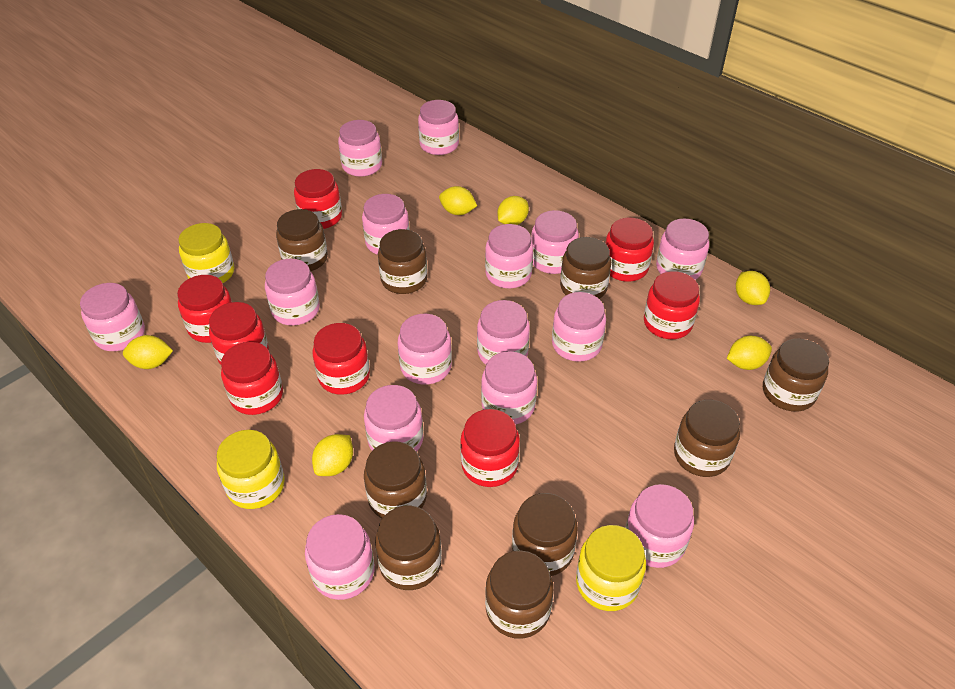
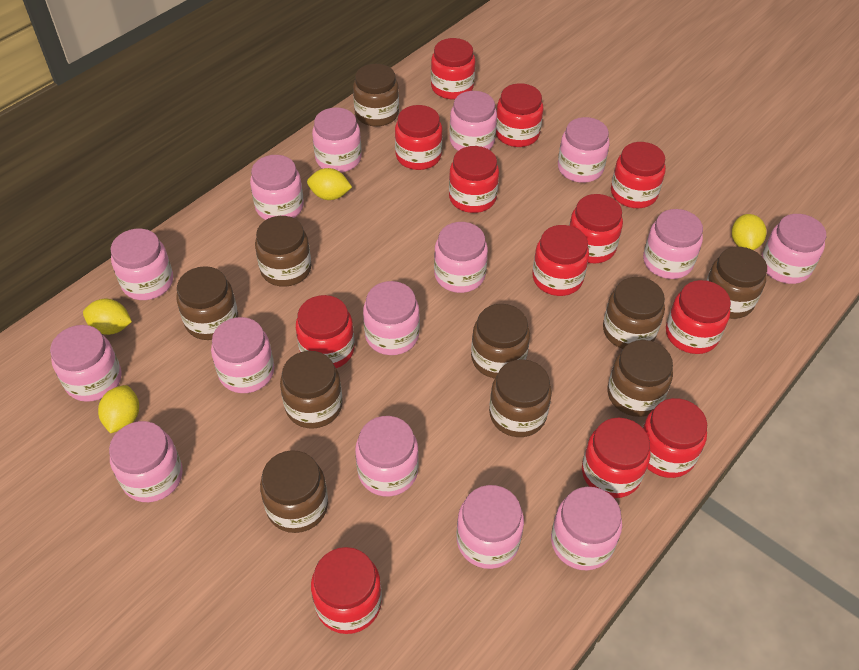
brown jar: 9 -> 10
red jar: 8 -> 12
yellow jar: 3 -> 0
yellow lemon: 6 -> 4

